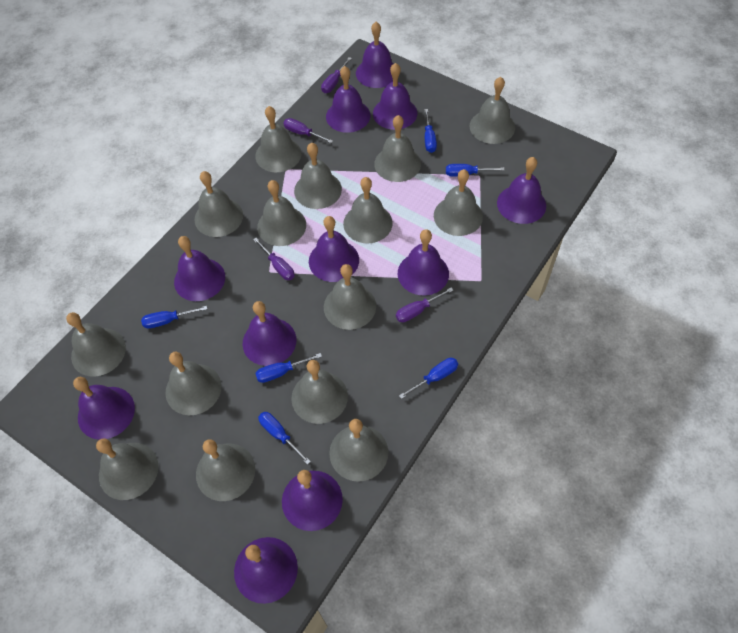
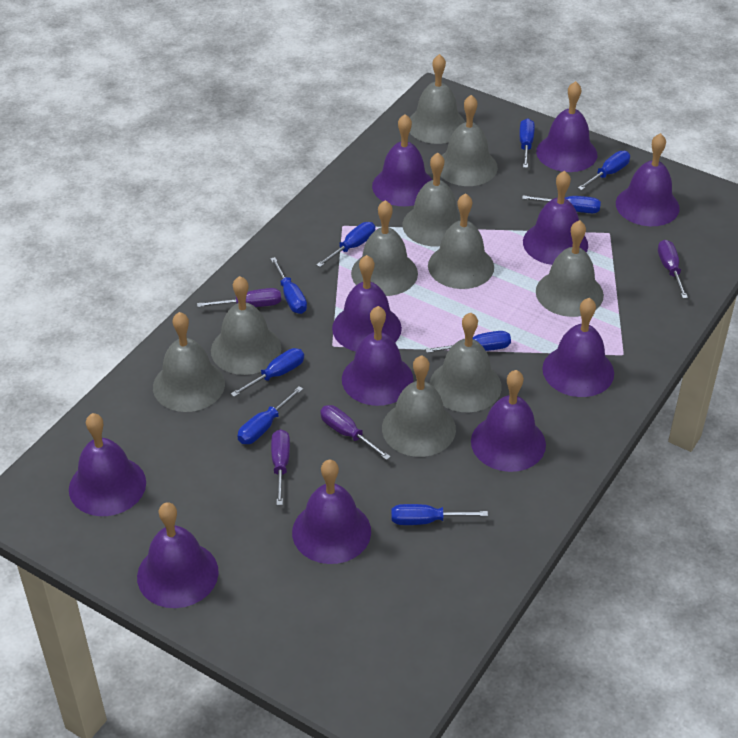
blue screwdriver: 6 -> 9
grey bell: 15 -> 10

